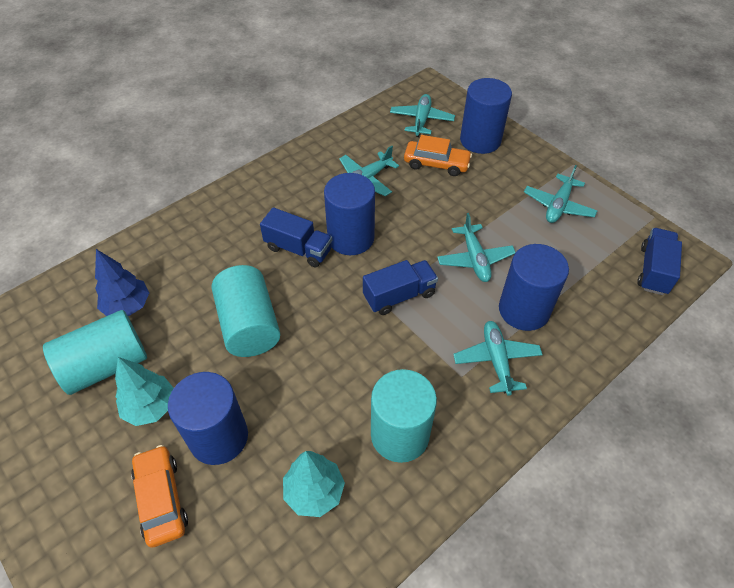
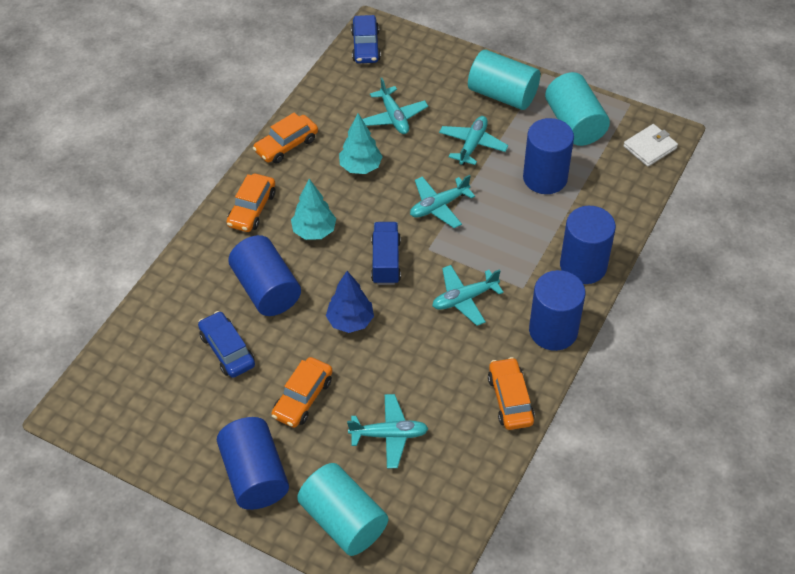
blue car: 0 -> 2
blue cylinder: 4 -> 5
blue truck: 3 -> 1
orange car: 2 -> 4
white wallet: 0 -> 1

